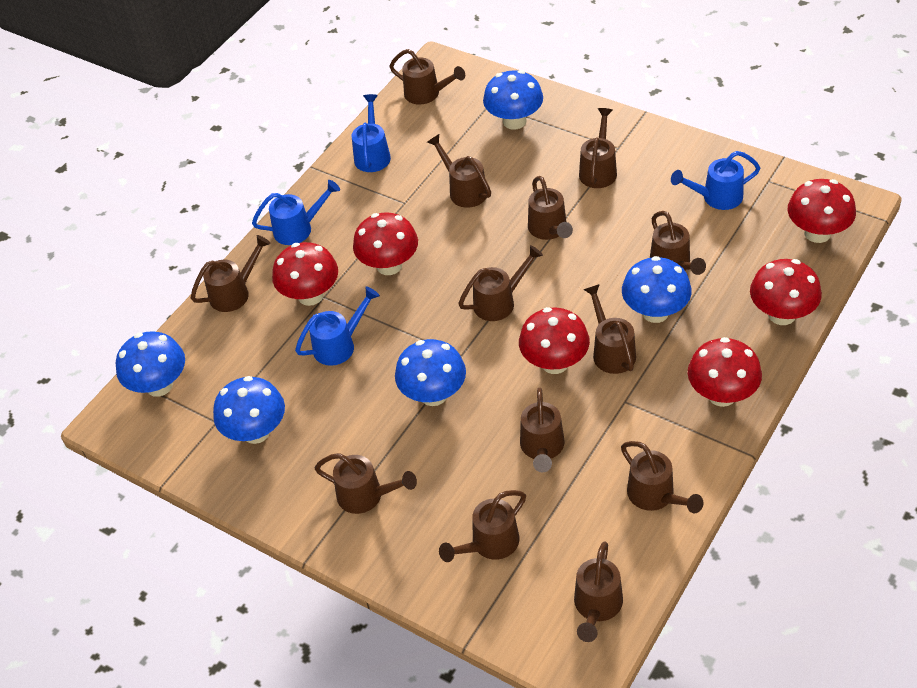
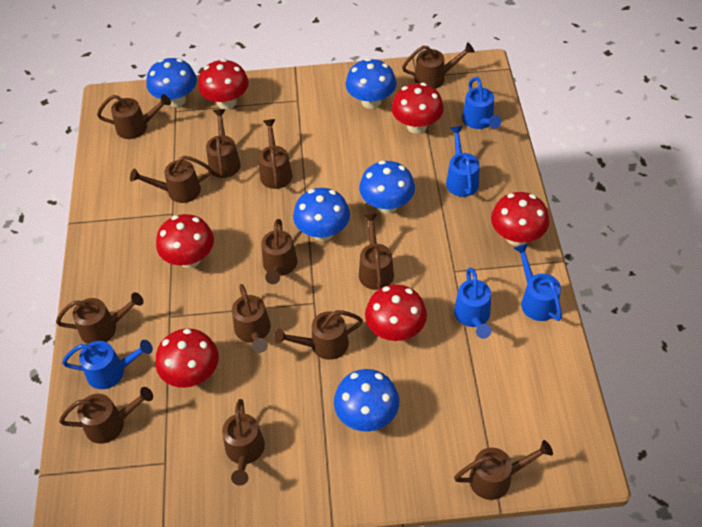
blue watering can: 4 -> 5

